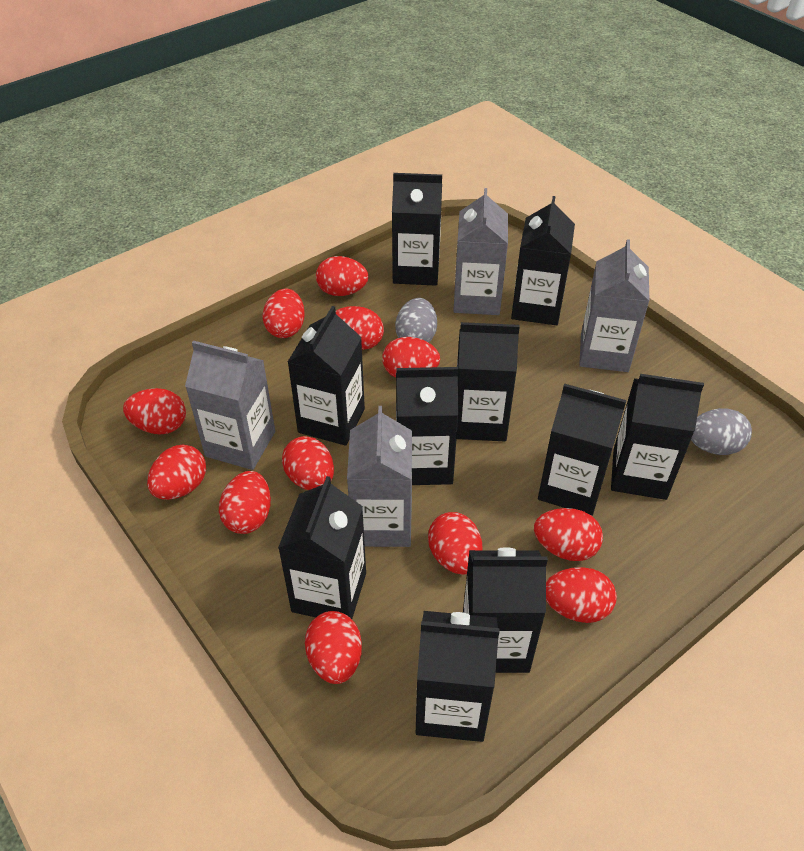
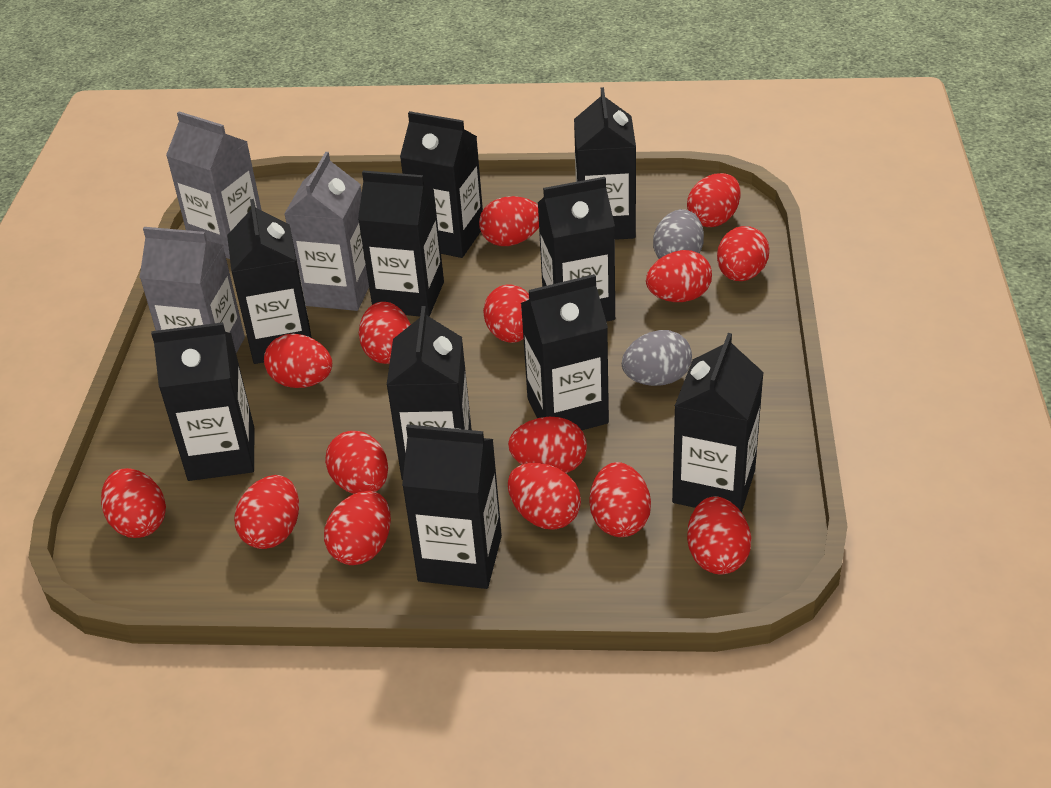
grey carton: 4 -> 3
red egg: 12 -> 15

